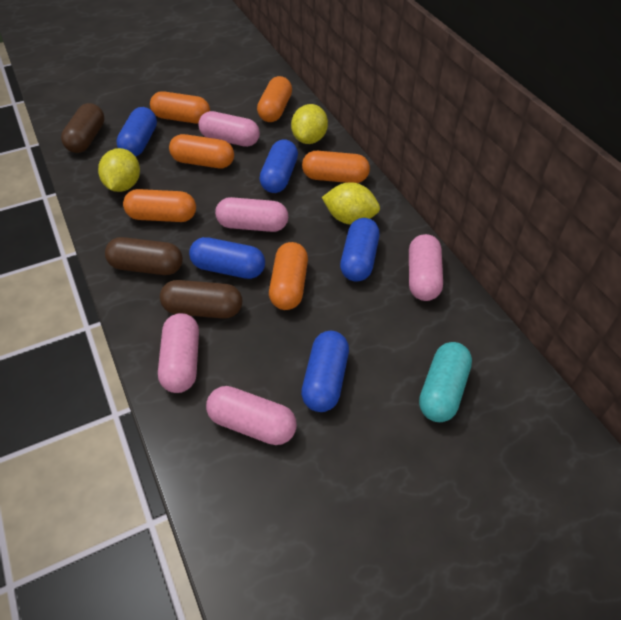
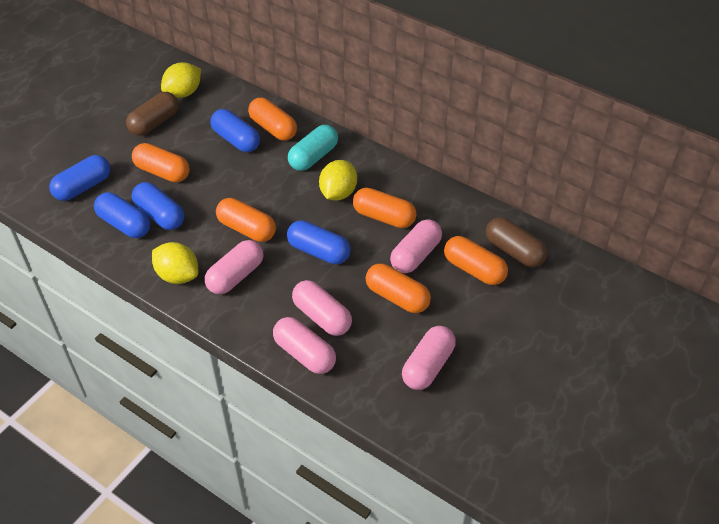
brown capsule: 3 -> 2

